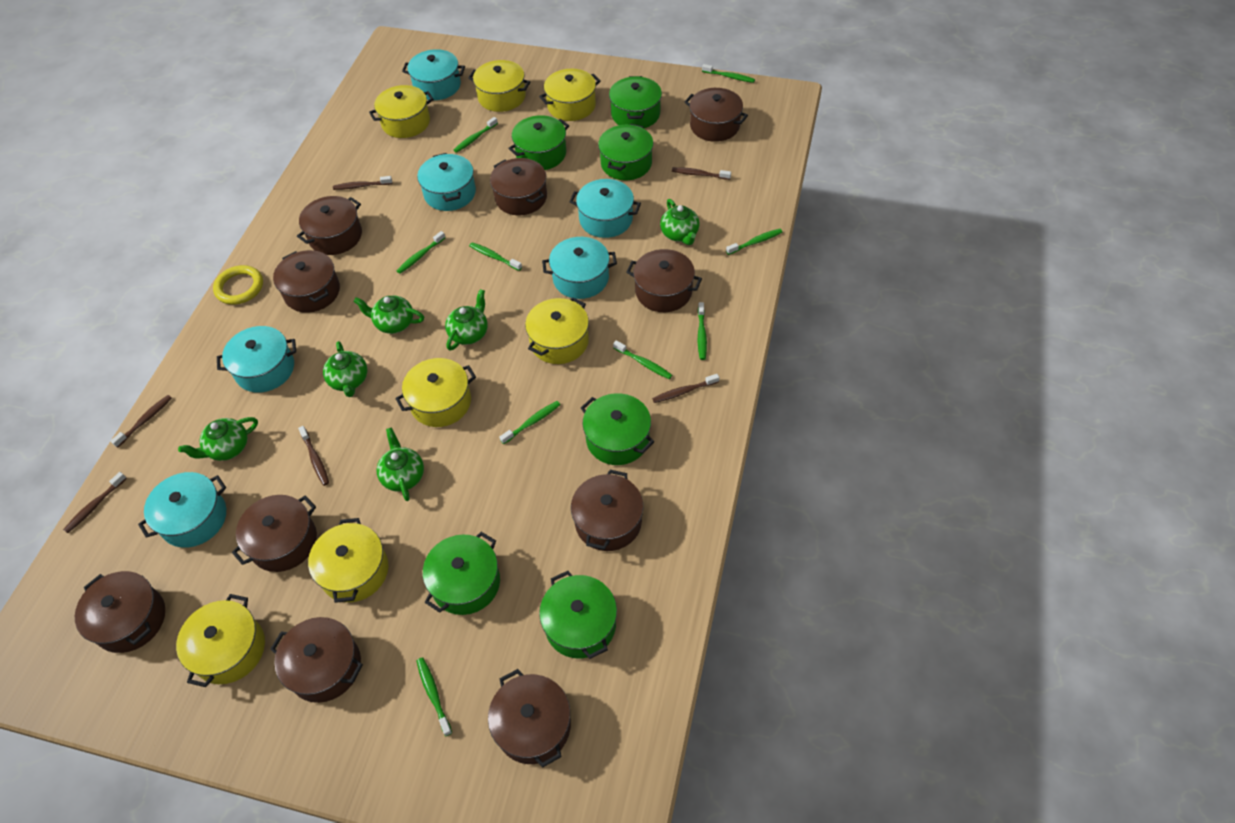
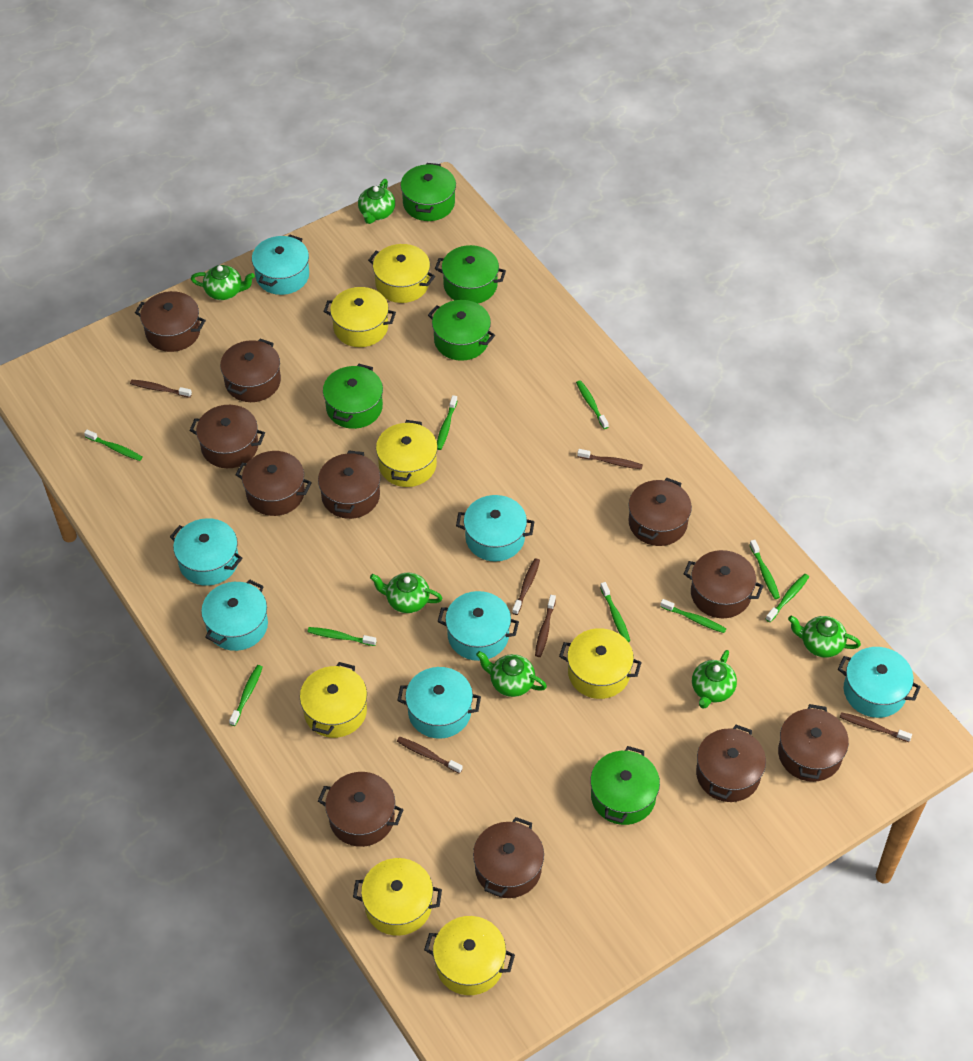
brown pot: 10 -> 11
green pot: 6 -> 5
turquoise pot: 6 -> 7
yellow ring: 1 -> 0

